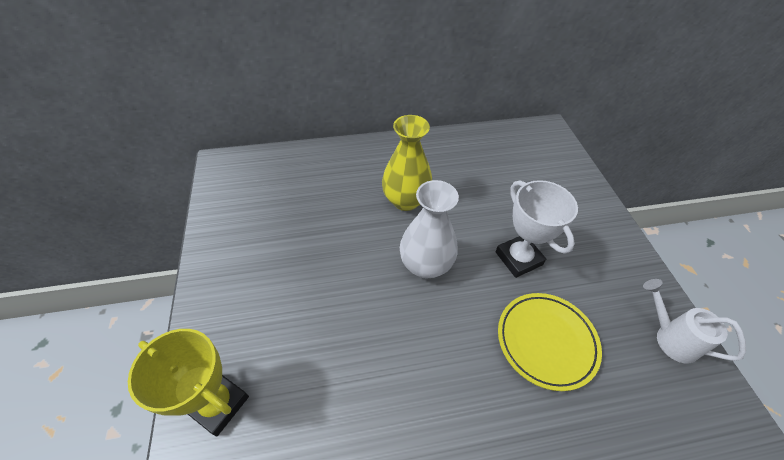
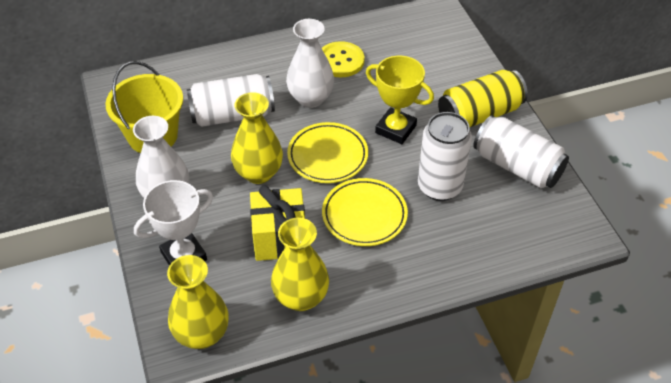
white can: 0 -> 3
white vase: 1 -> 2
white watering can: 1 -> 0
yellow bucket: 0 -> 1
yellow button: 0 -> 1
yellow can: 0 -> 1
yellow gift: 0 -> 1
yellow plate: 1 -> 2
yellow vase: 1 -> 3

